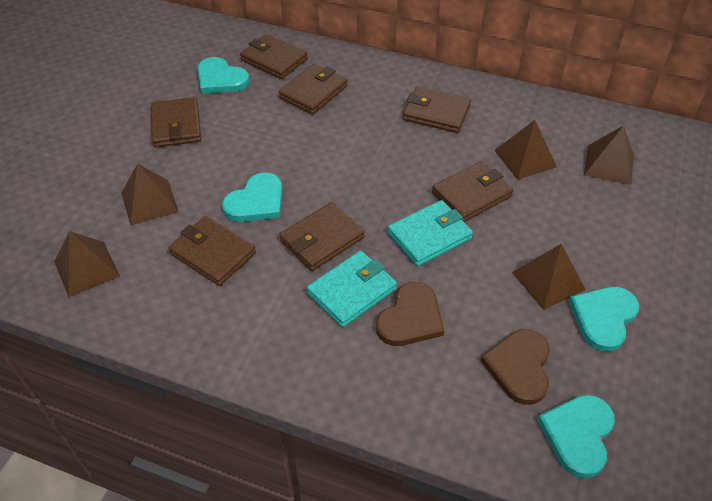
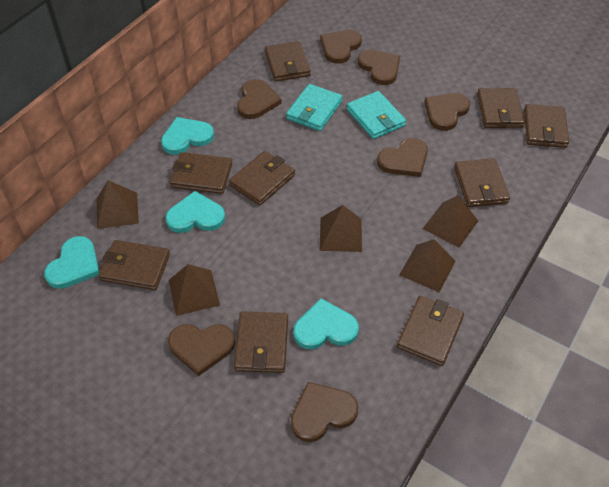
brown heart: 2 -> 7
brown wallet: 7 -> 9

